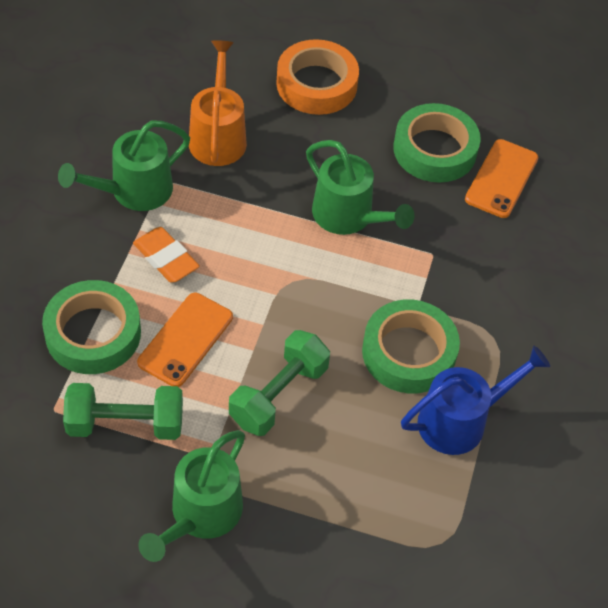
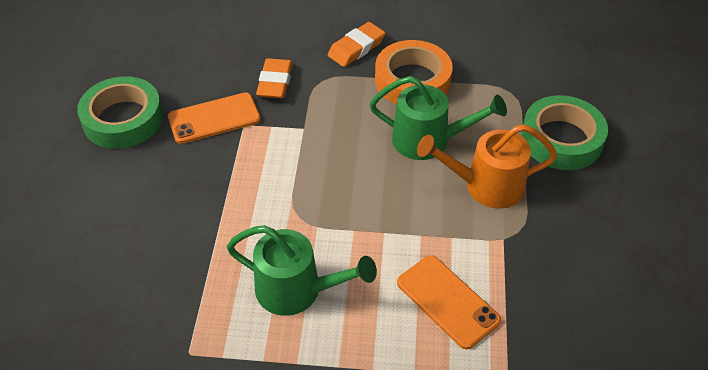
blue watering can: 1 -> 0
green dumbbell: 2 -> 0
green tape: 3 -> 2
green watering can: 3 -> 2
orange eraser: 1 -> 2

